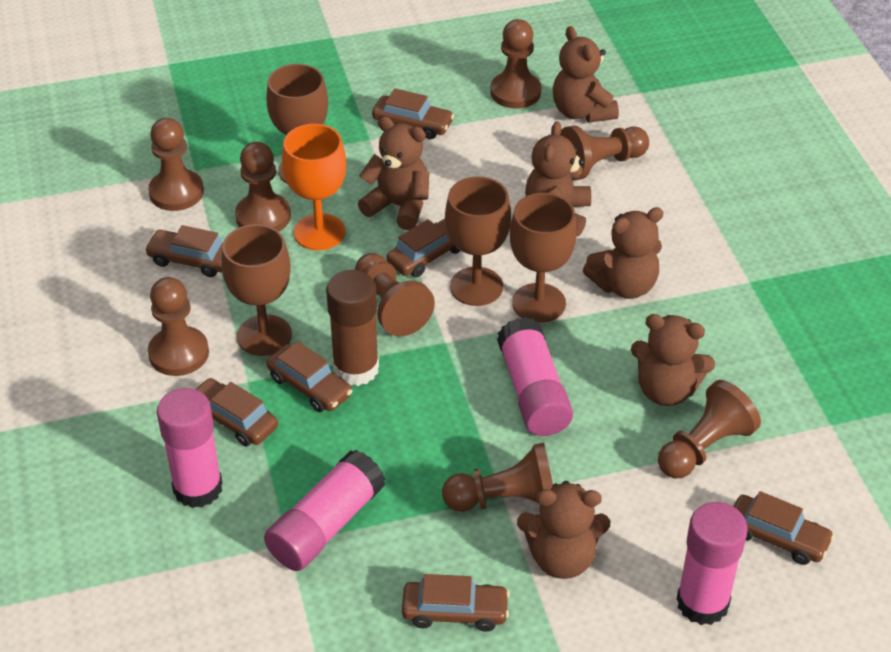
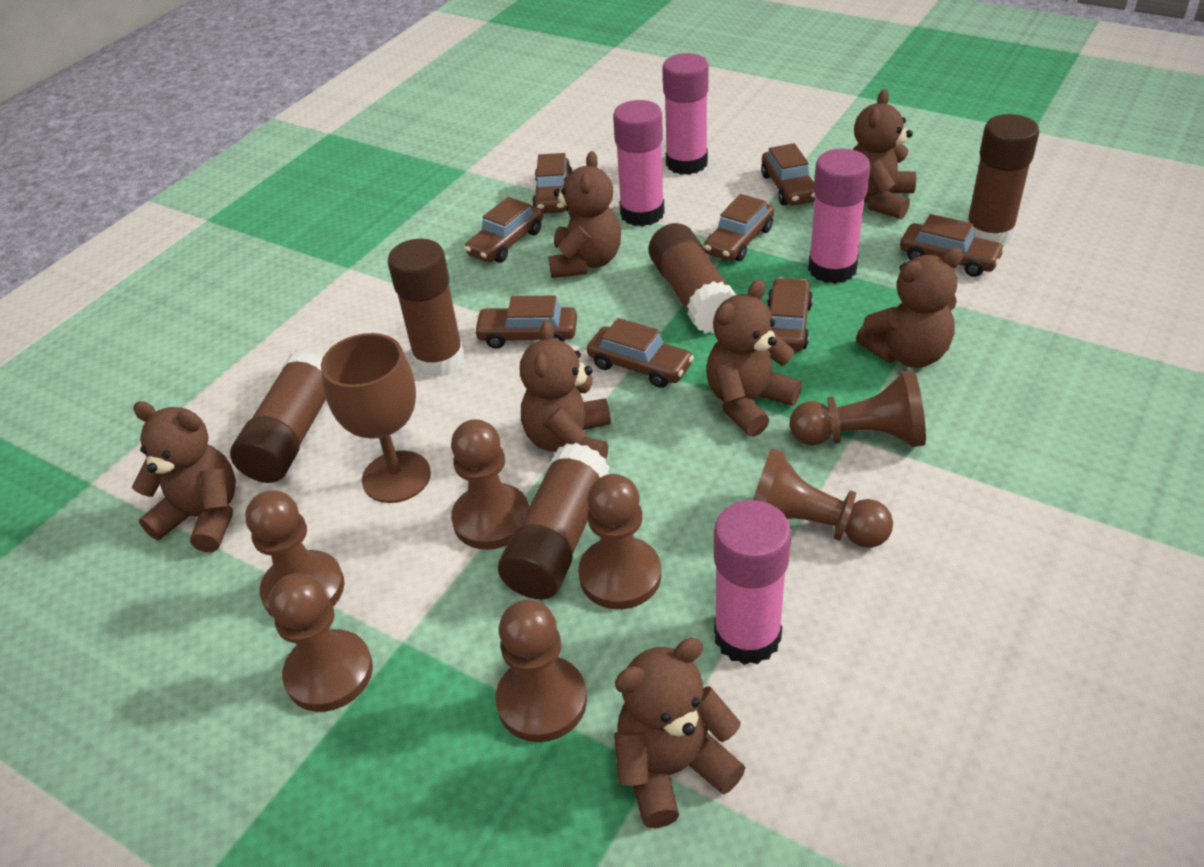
brown car: 7 -> 8
brown glue stick: 1 -> 5
brown goblet: 4 -> 1
brown pawn: 8 -> 7
brown teddy bear: 6 -> 7
orange goblet: 1 -> 0

